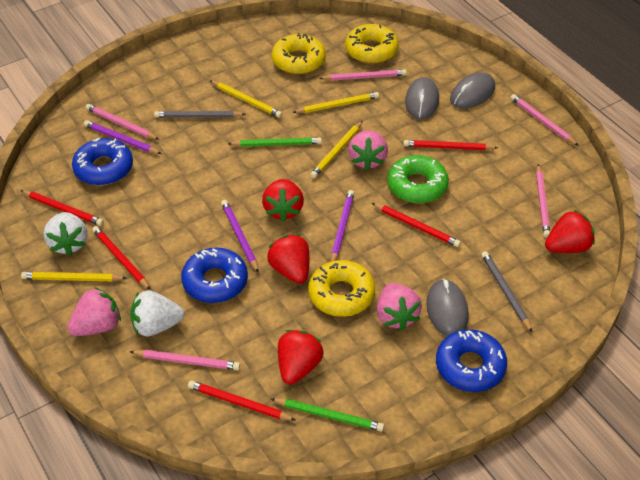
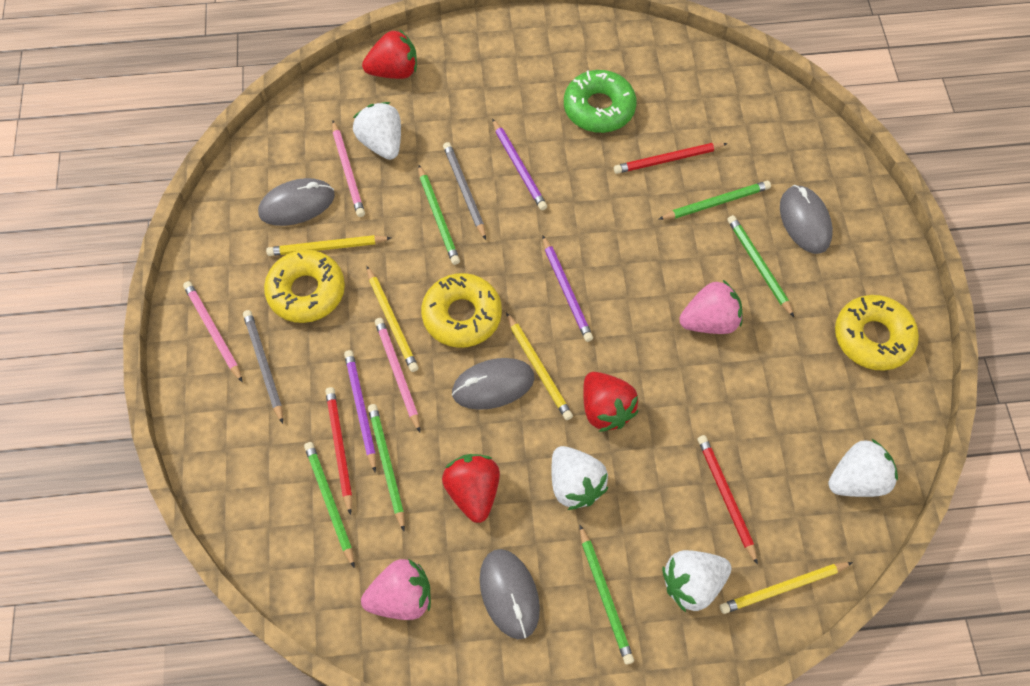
blue donut: 3 -> 0
green pencil: 2 -> 6
grey mouse: 3 -> 4
pink pencil: 5 -> 3
pink strawberry: 3 -> 2
red pencil: 5 -> 3
red strawberry: 4 -> 3
white strawberry: 2 -> 4

